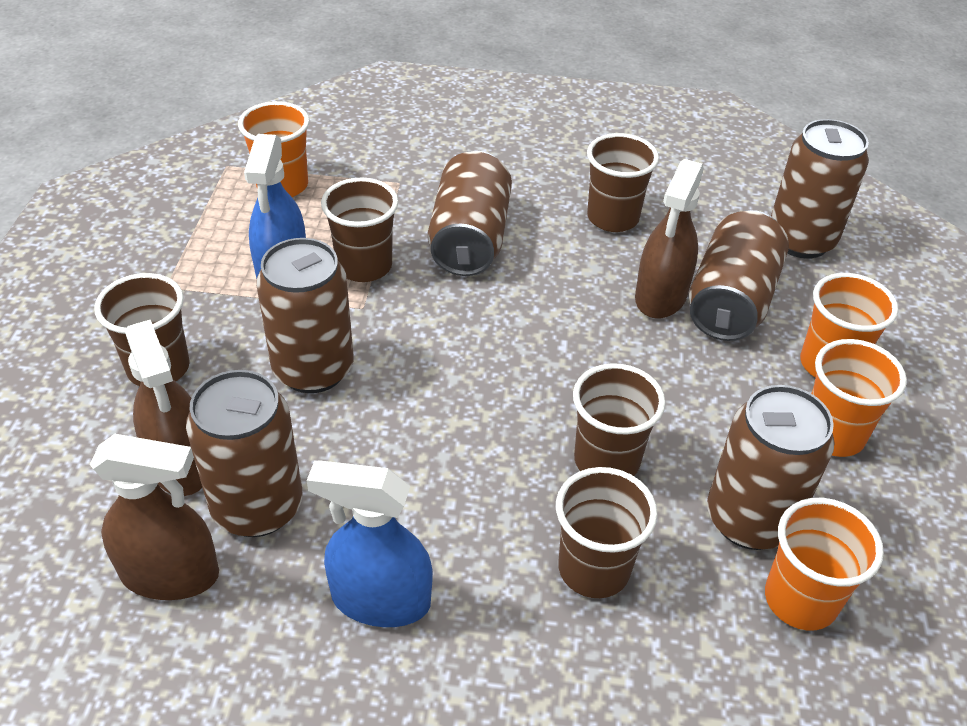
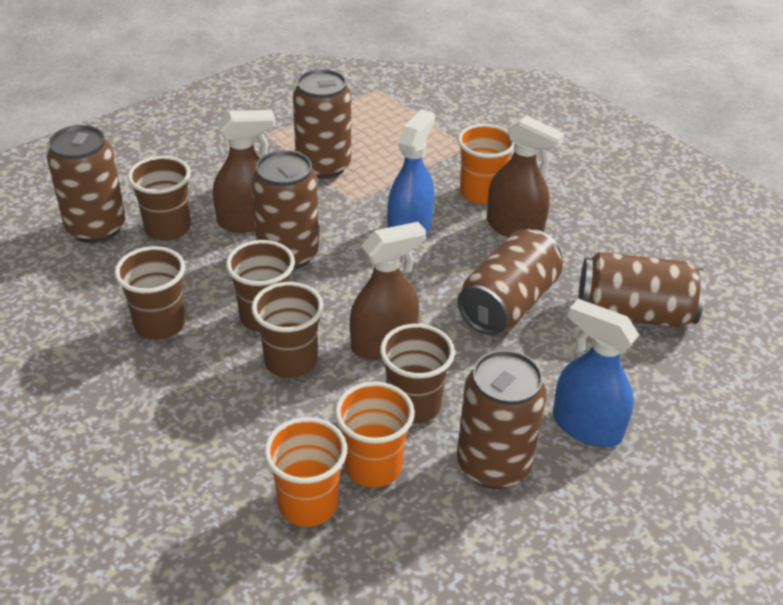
orange cup: 4 -> 3

